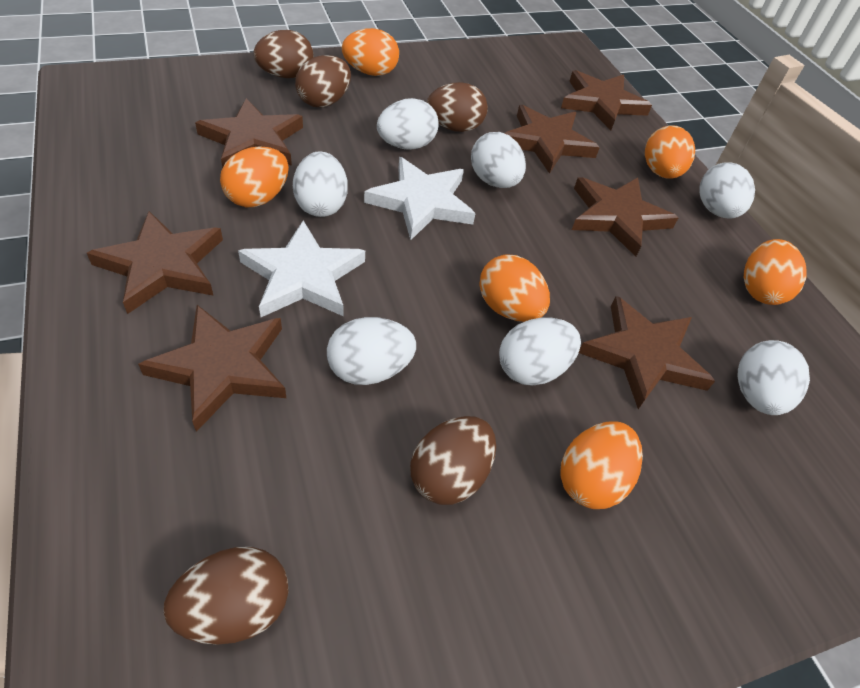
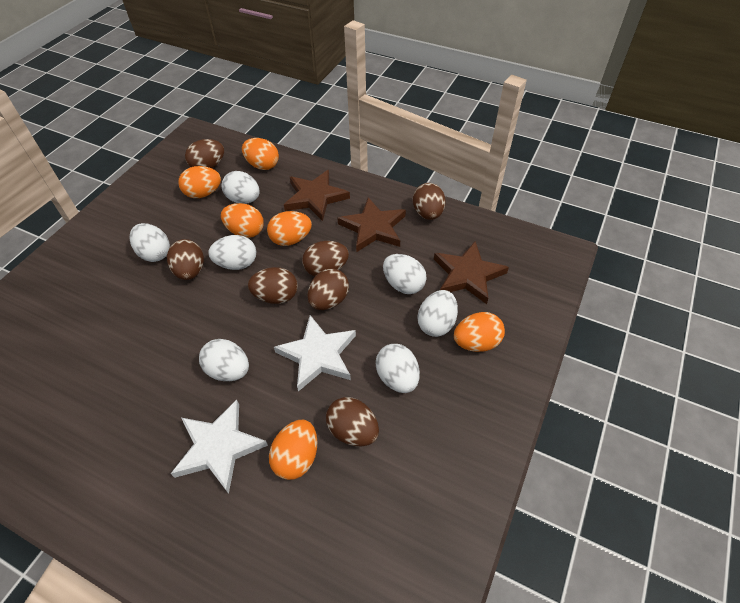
brown egg: 5 -> 7
brown star: 7 -> 3

